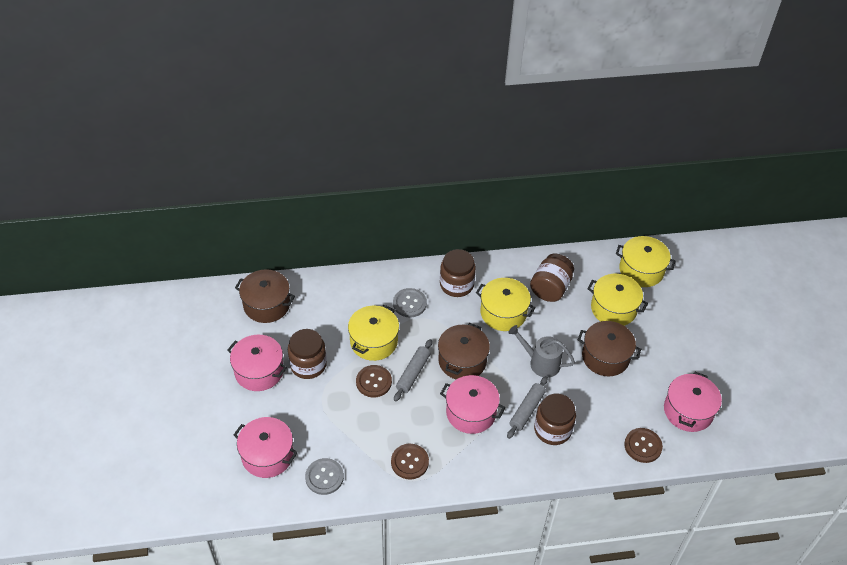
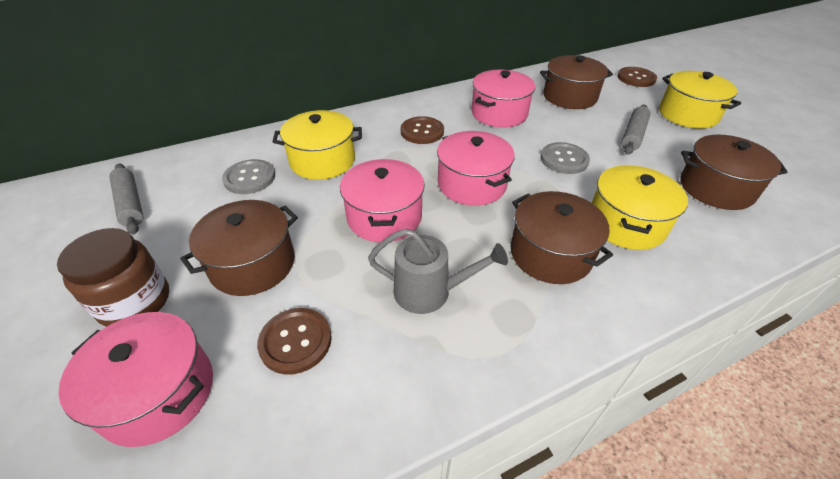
brown jar: 4 -> 1
brown pot: 3 -> 4
yellow pot: 4 -> 3

